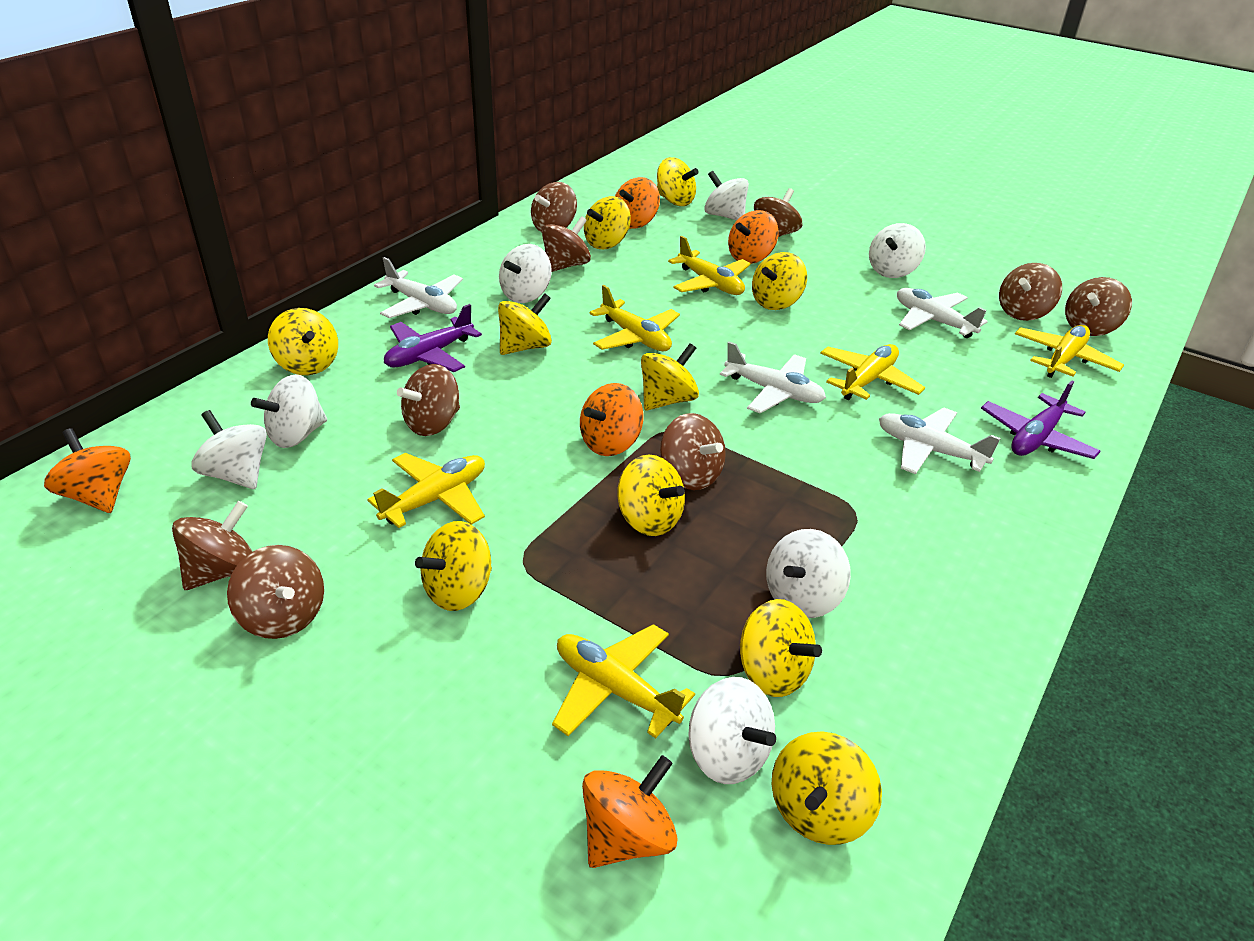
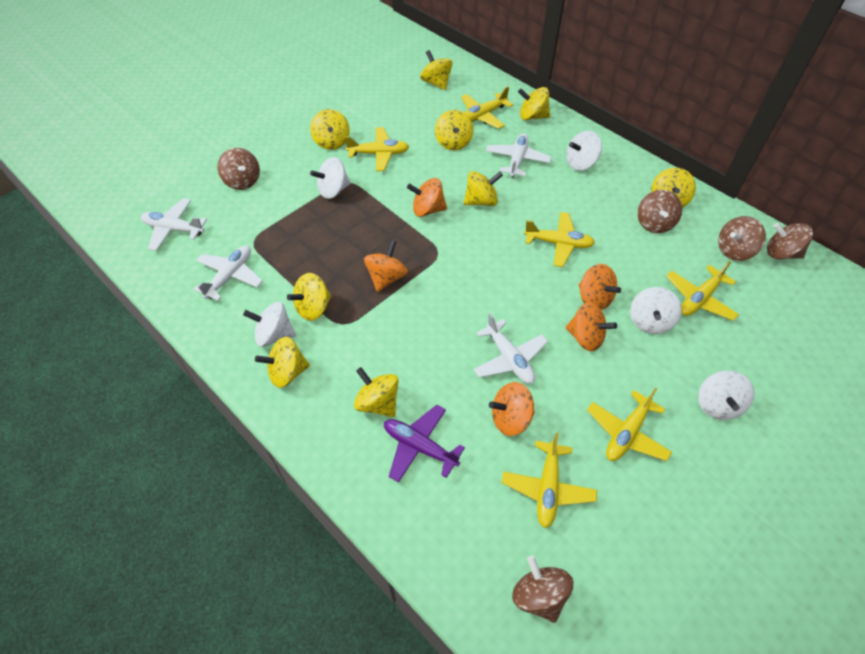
brown spinning top: 9 -> 5
purple plane: 2 -> 1
white spinning top: 7 -> 5
yellow spinning top: 10 -> 9

